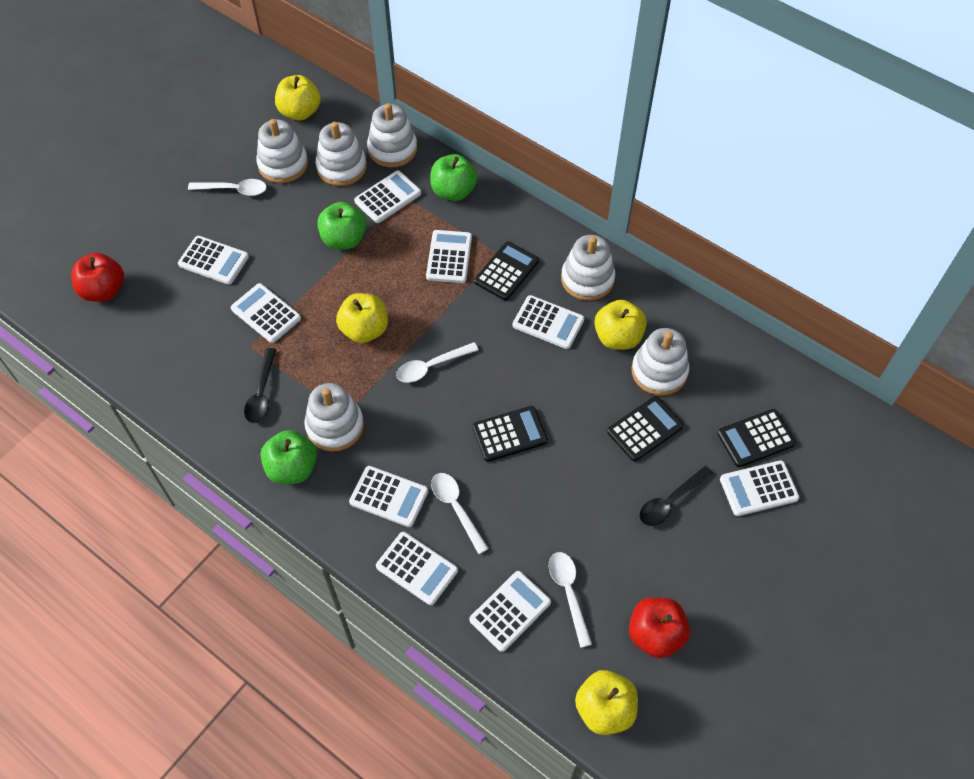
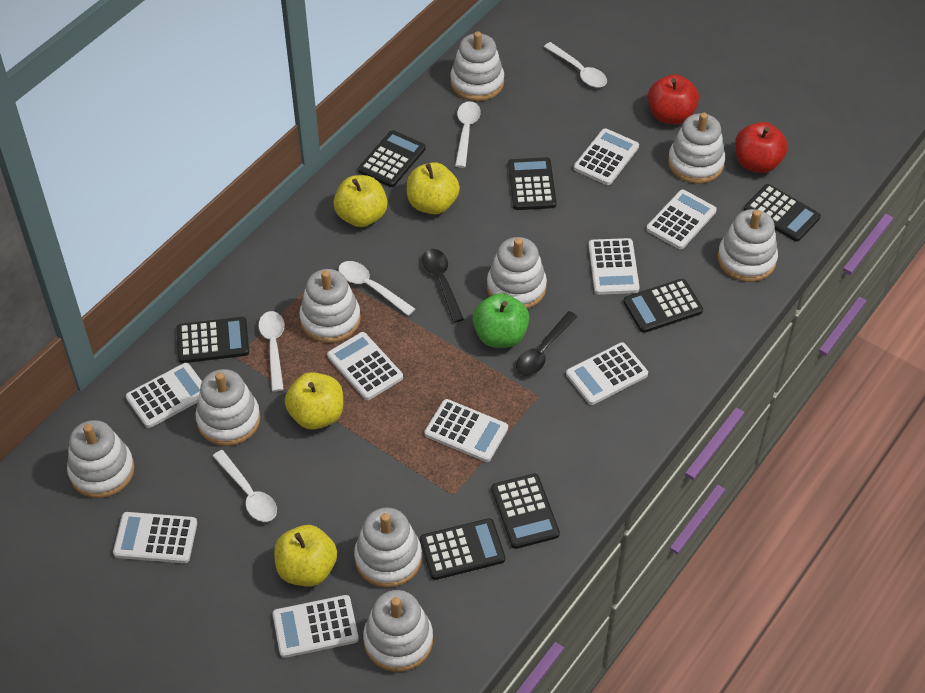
black calculator: 4 -> 7
green apple: 3 -> 1
white spoon: 4 -> 5
white stacking toy: 6 -> 9

